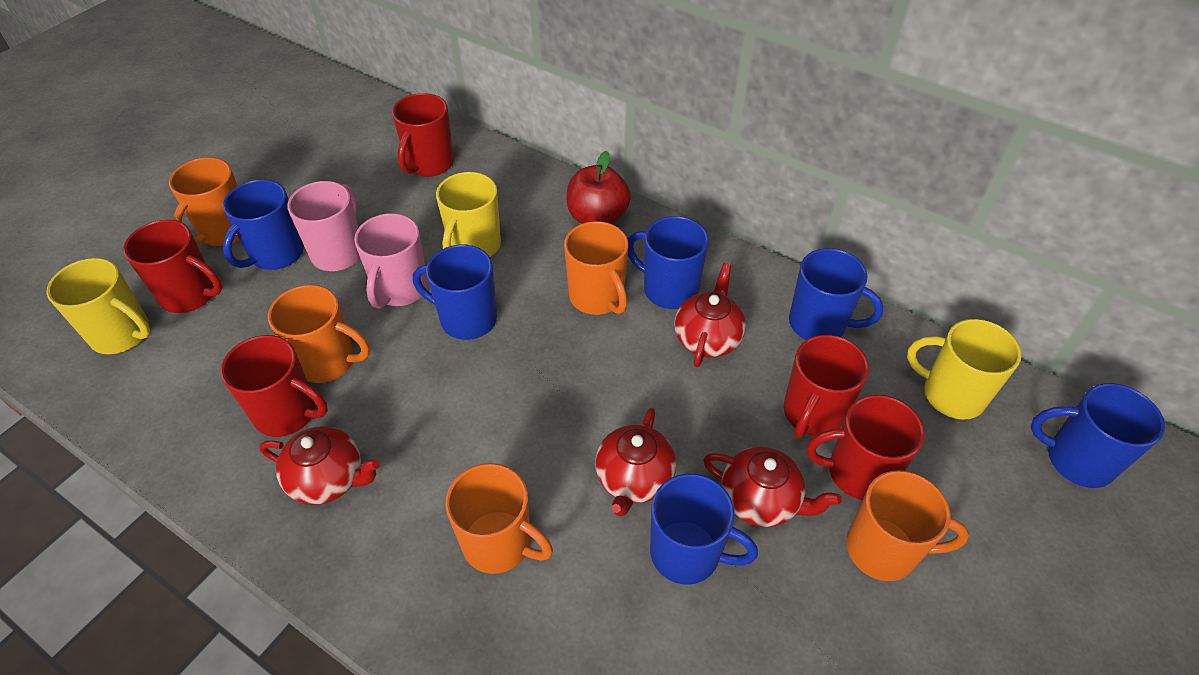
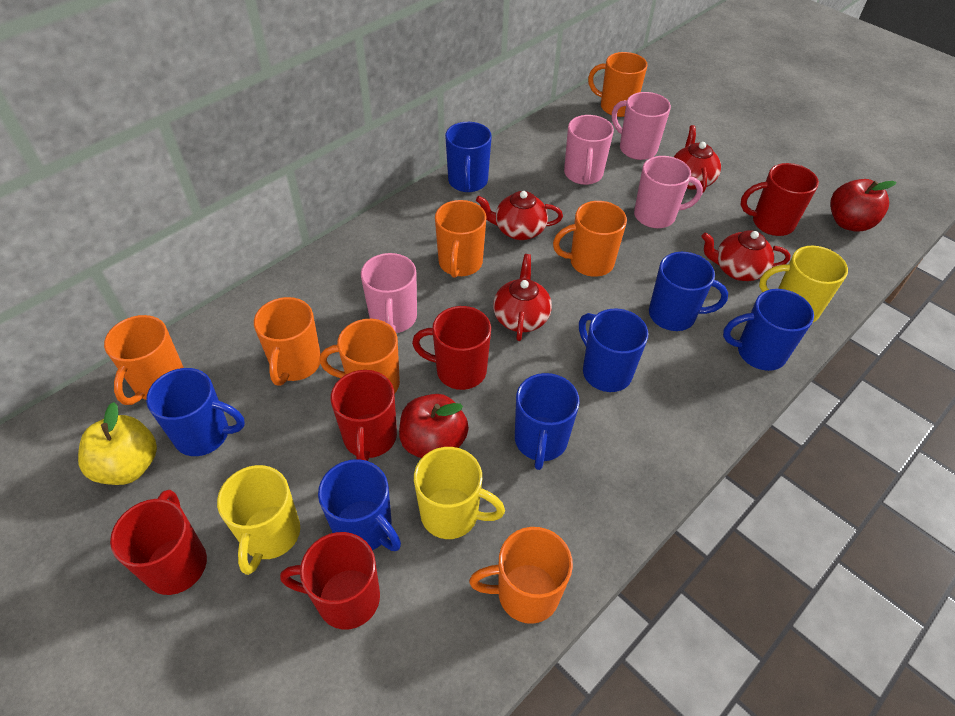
blue mug: 6 -> 7
orange mug: 5 -> 7
pink mug: 2 -> 4
red apple: 1 -> 2
yellow apple: 0 -> 1

